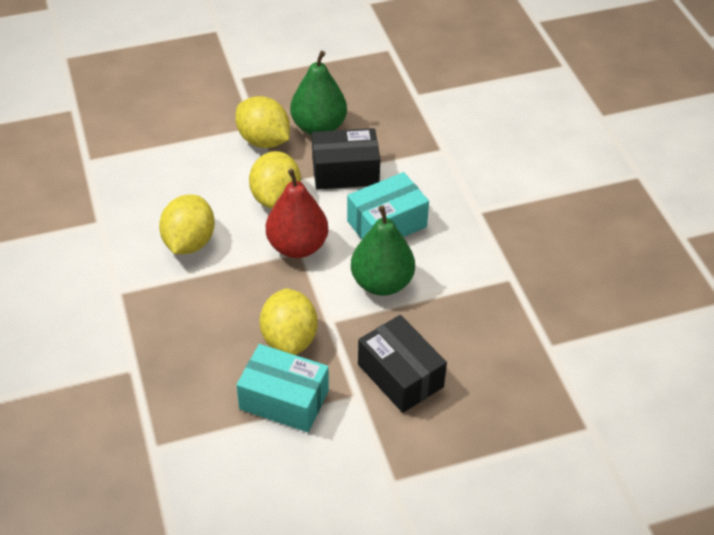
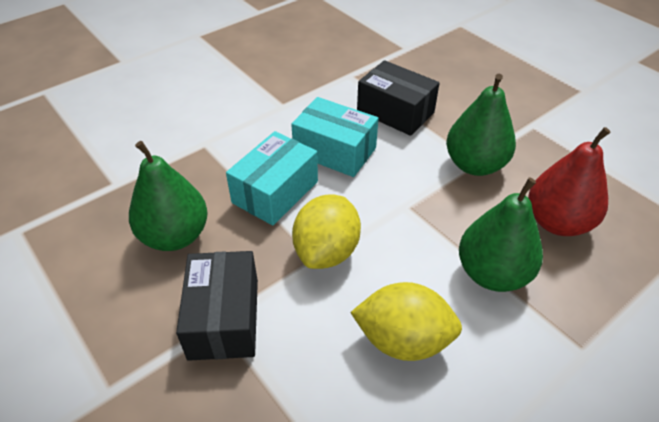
green pear: 2 -> 3
yellow lemon: 4 -> 2

